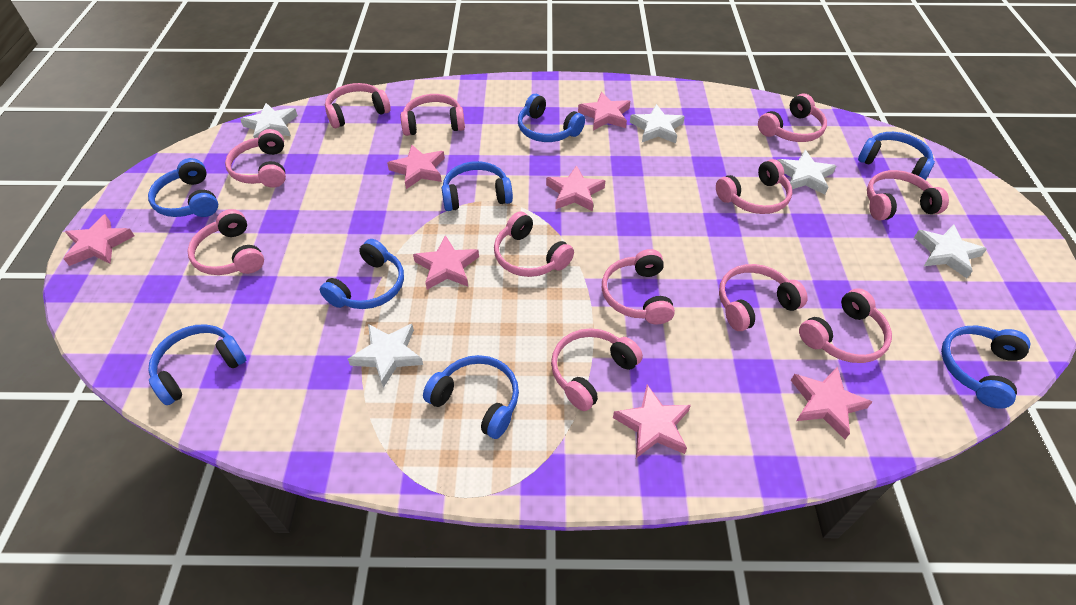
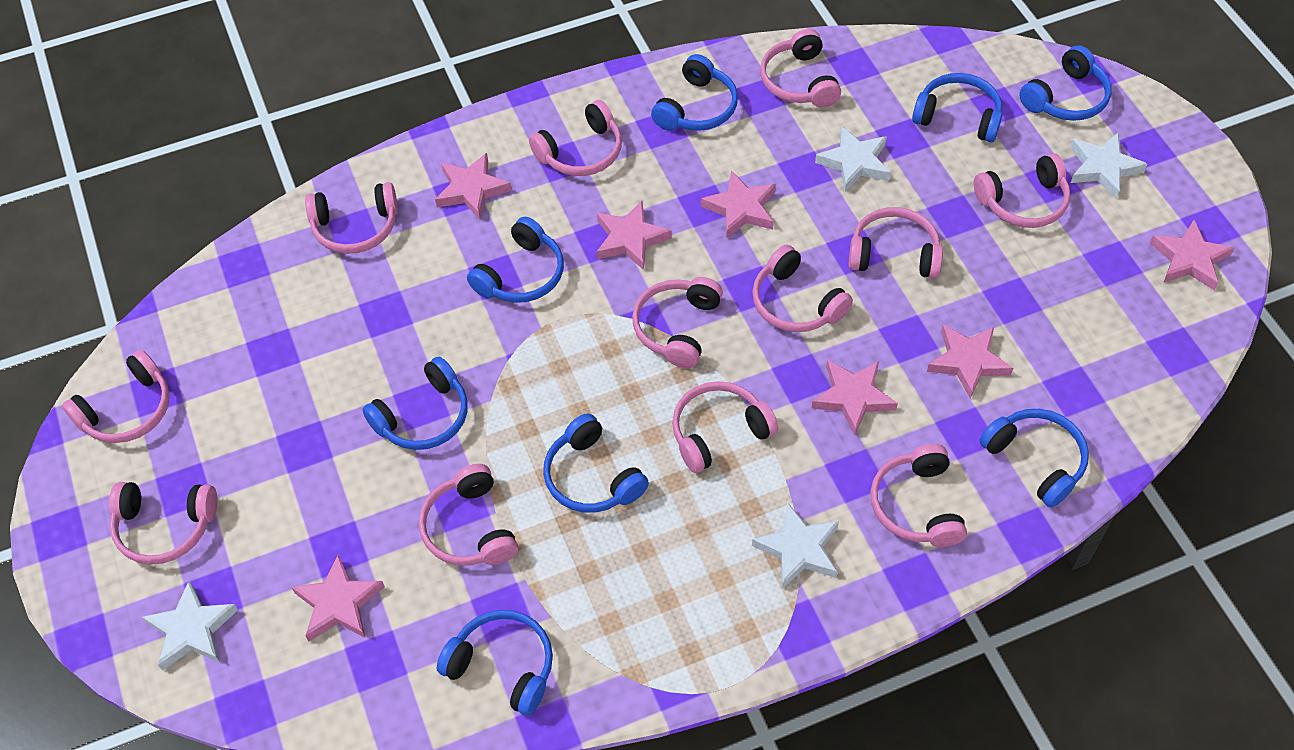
white star: 5 -> 4

